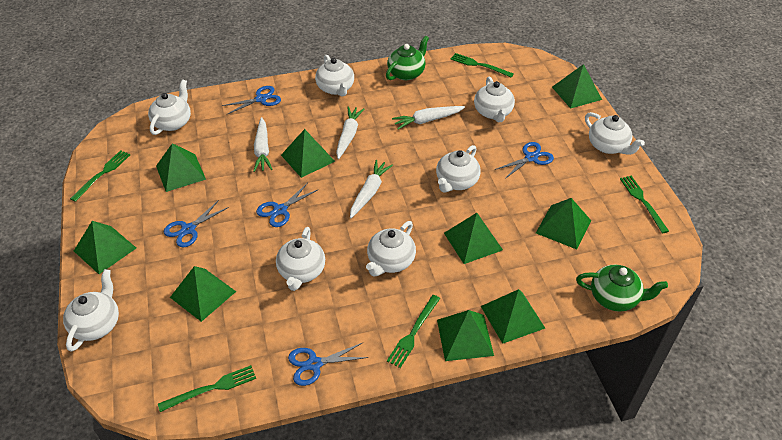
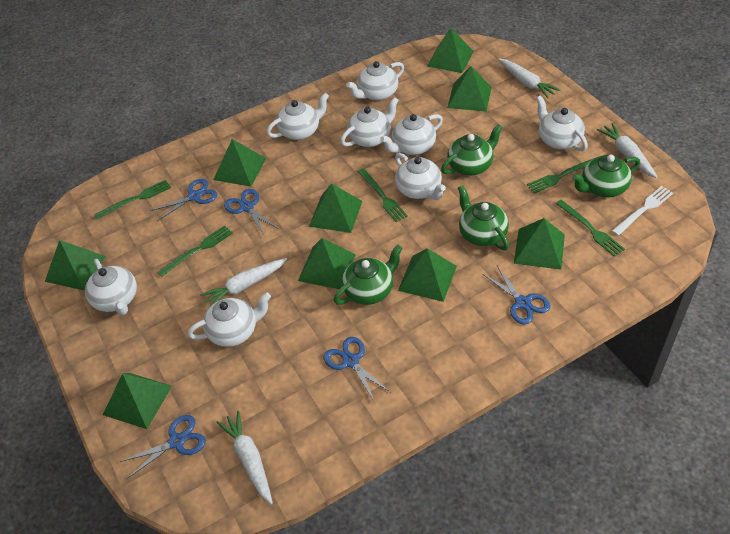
green teapot: 2 -> 4
white fork: 0 -> 1

